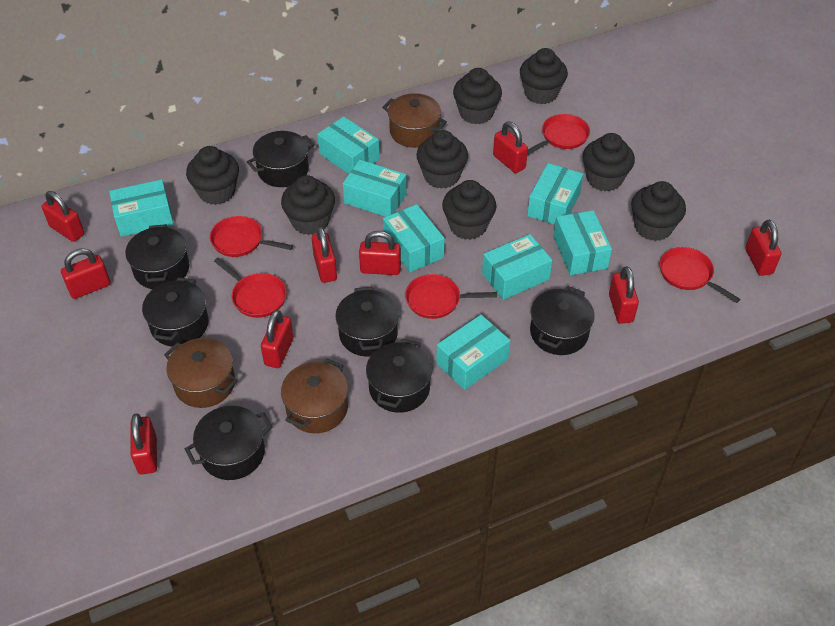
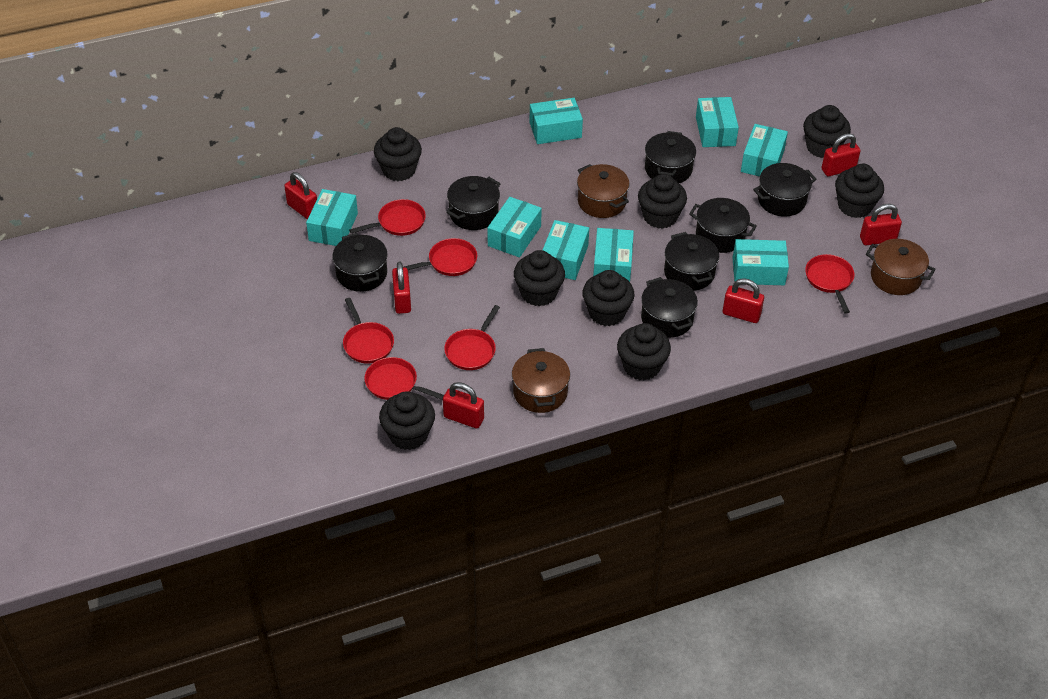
red padlock: 9 -> 6
red pan: 5 -> 6

